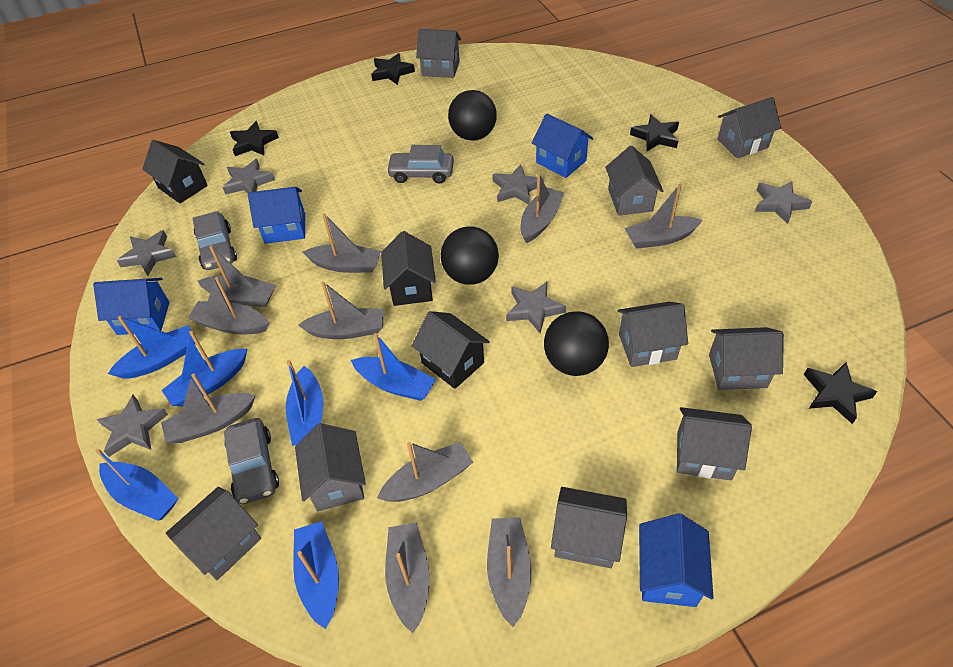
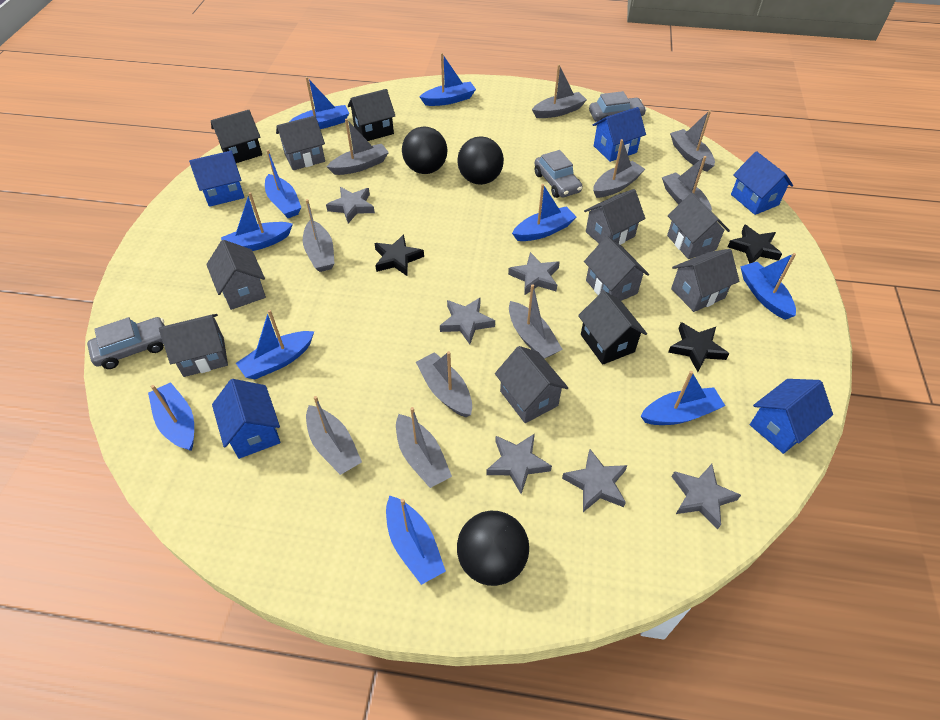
black star: 4 -> 3
blue boat: 6 -> 10
blue house: 4 -> 5
grey house: 9 -> 8

